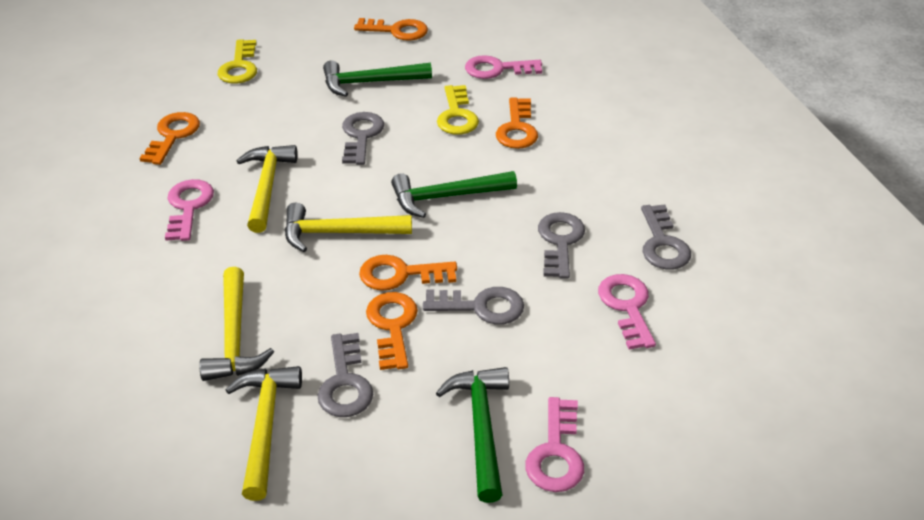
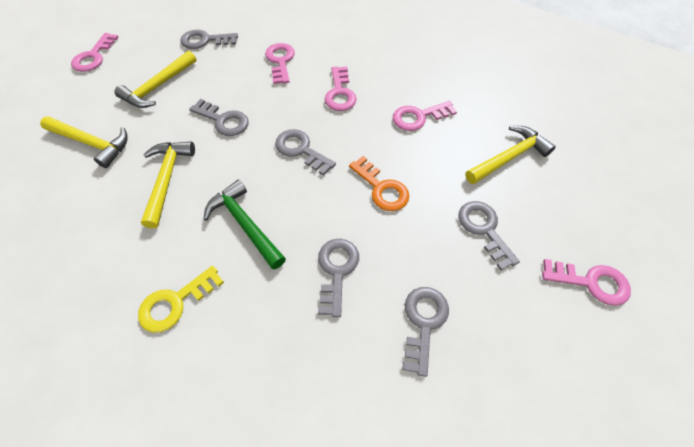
green hammer: 3 -> 1
grey key: 5 -> 6
orange key: 5 -> 1
pink key: 4 -> 5
yellow key: 2 -> 1

